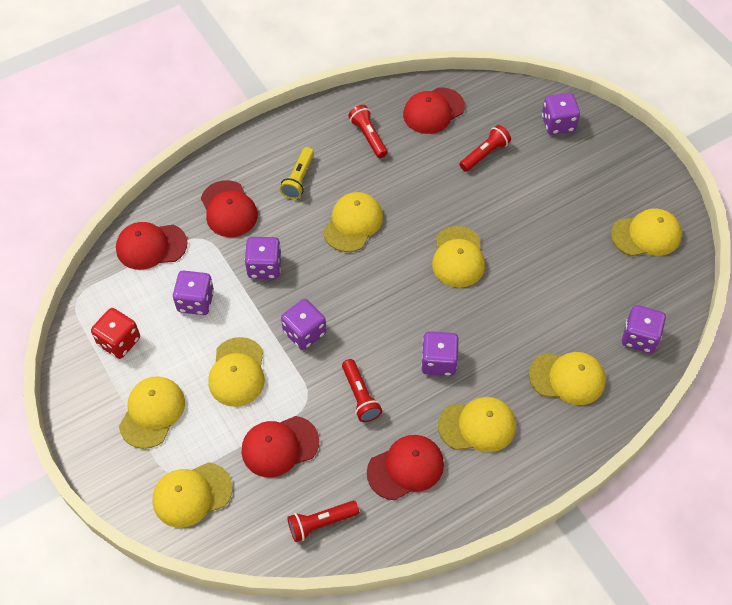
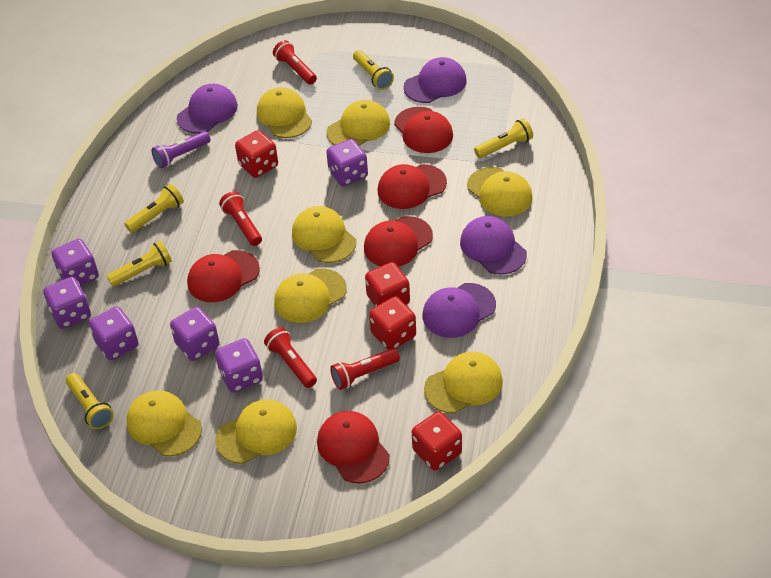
purple cap: 0 -> 4
purple flashlight: 0 -> 1
red dice: 1 -> 4
yellow flashlight: 1 -> 5

